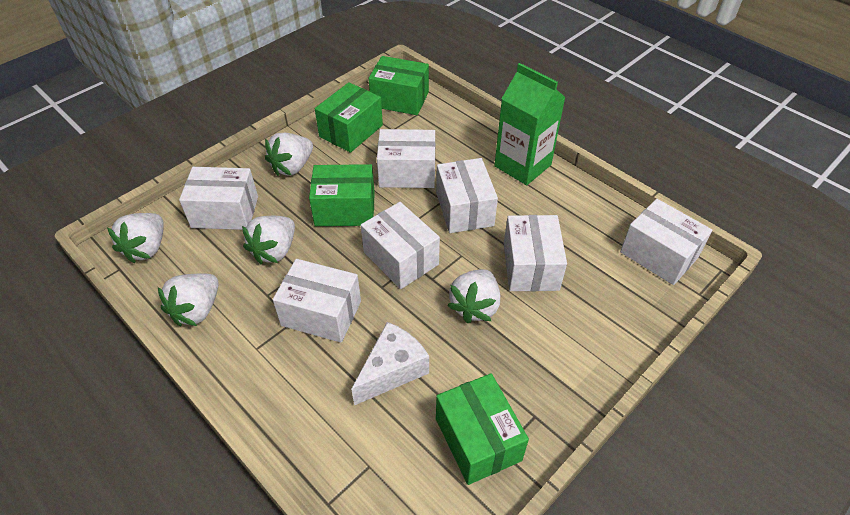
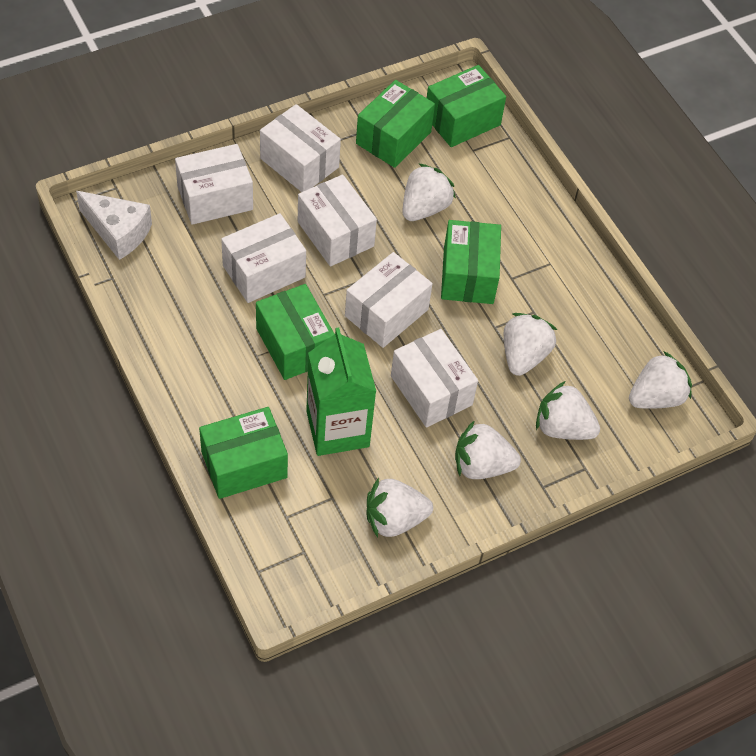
green box: 4 -> 5
white box: 7 -> 6
white strawberry: 5 -> 6

